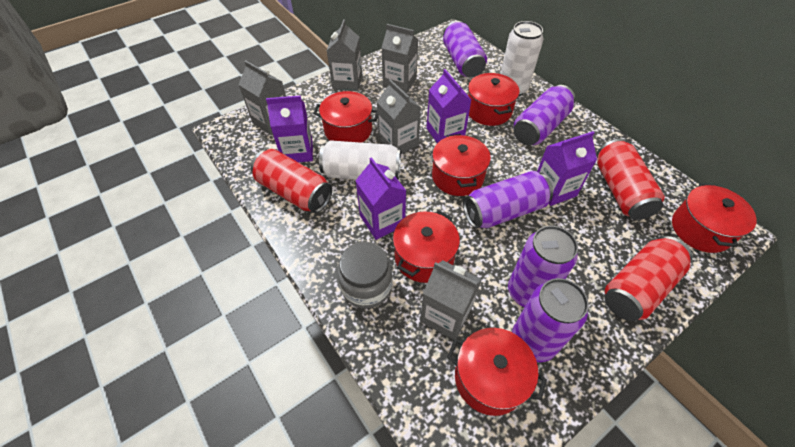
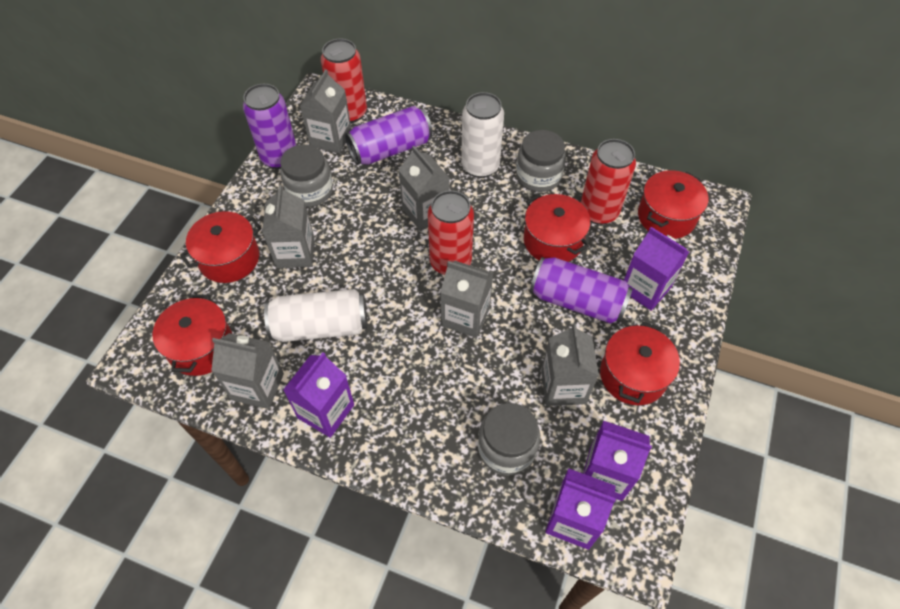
grey carton: 5 -> 6
grey jar: 1 -> 3
purple can: 5 -> 3
red pot: 6 -> 5

